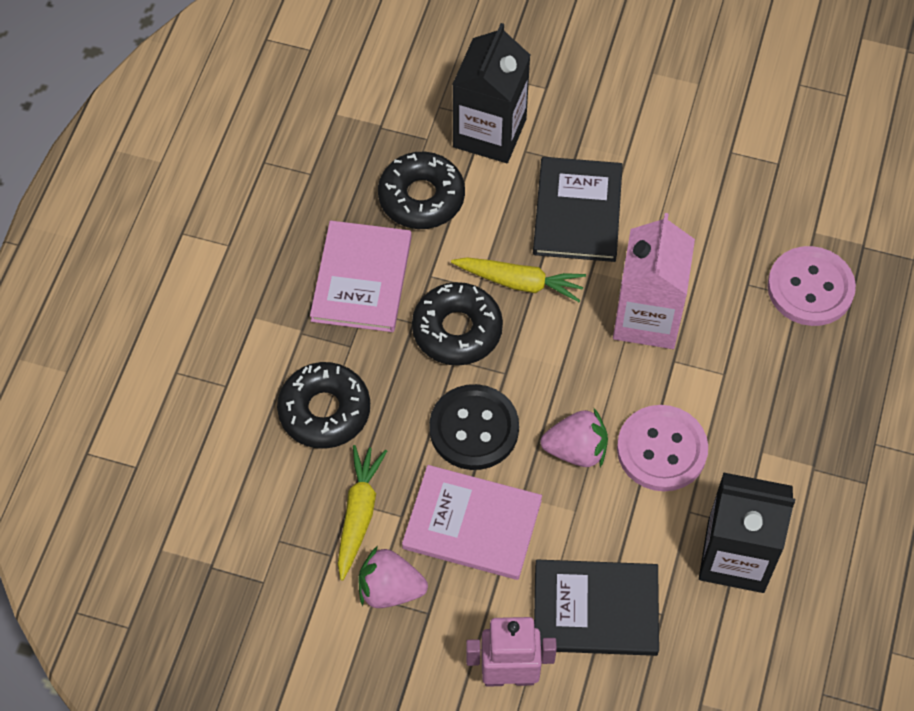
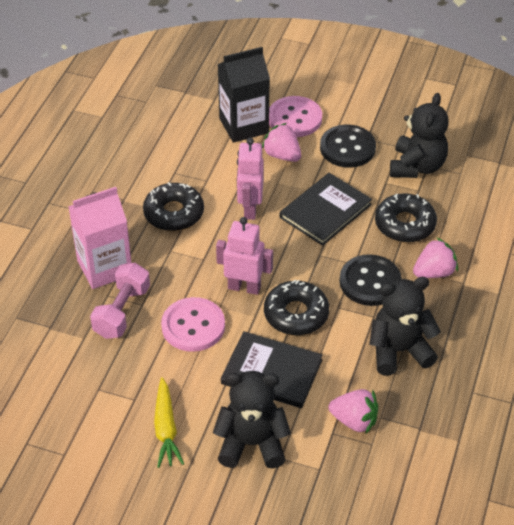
black button: 1 -> 2
black carton: 2 -> 1
black teddy bear: 0 -> 3
pink book: 2 -> 0
pink dumbbell: 0 -> 1
pink robot: 1 -> 2
pink strawberry: 2 -> 3
yellow carrot: 2 -> 1

